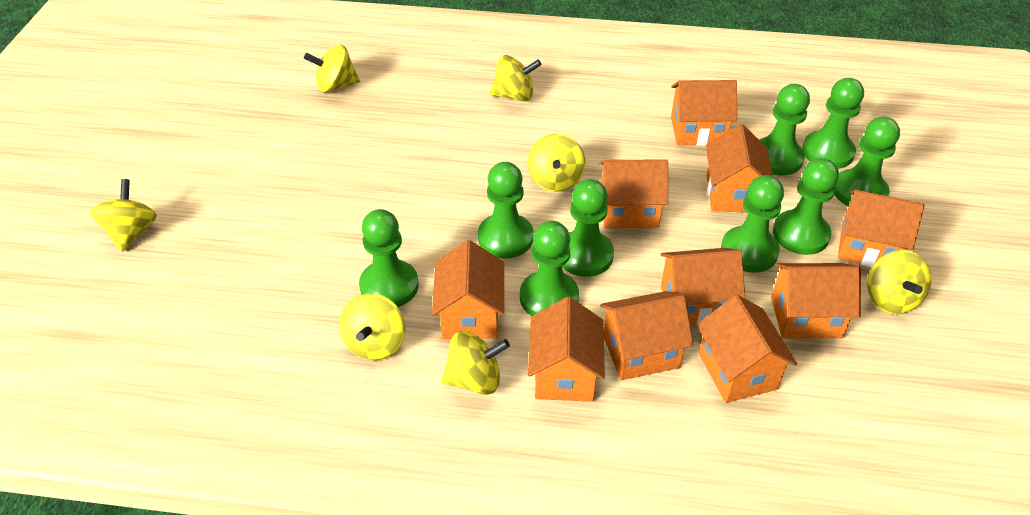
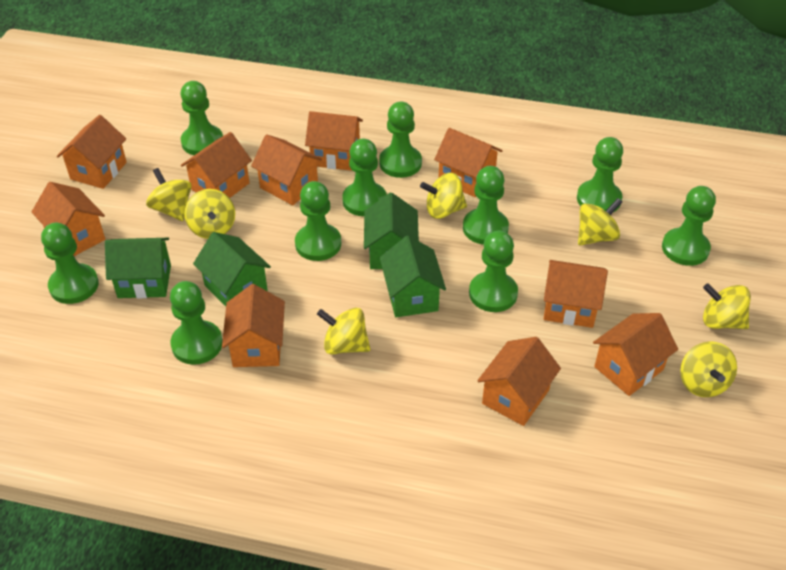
green house: 0 -> 4
green pawn: 9 -> 10

